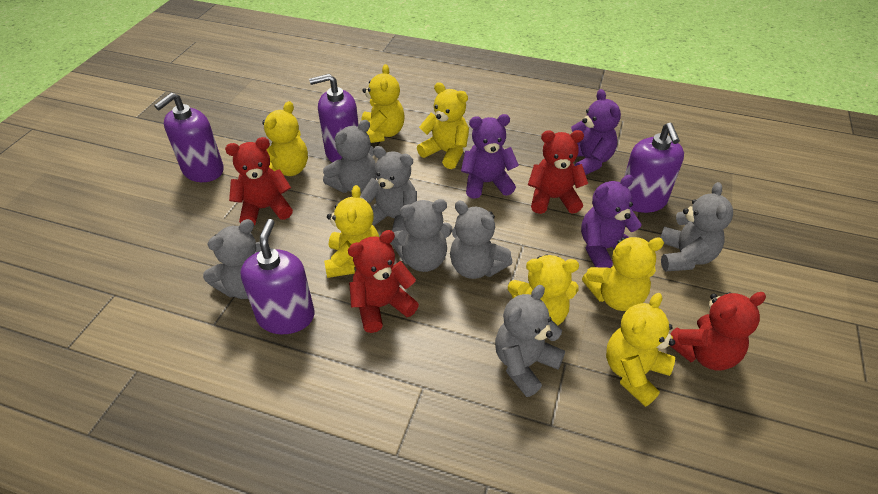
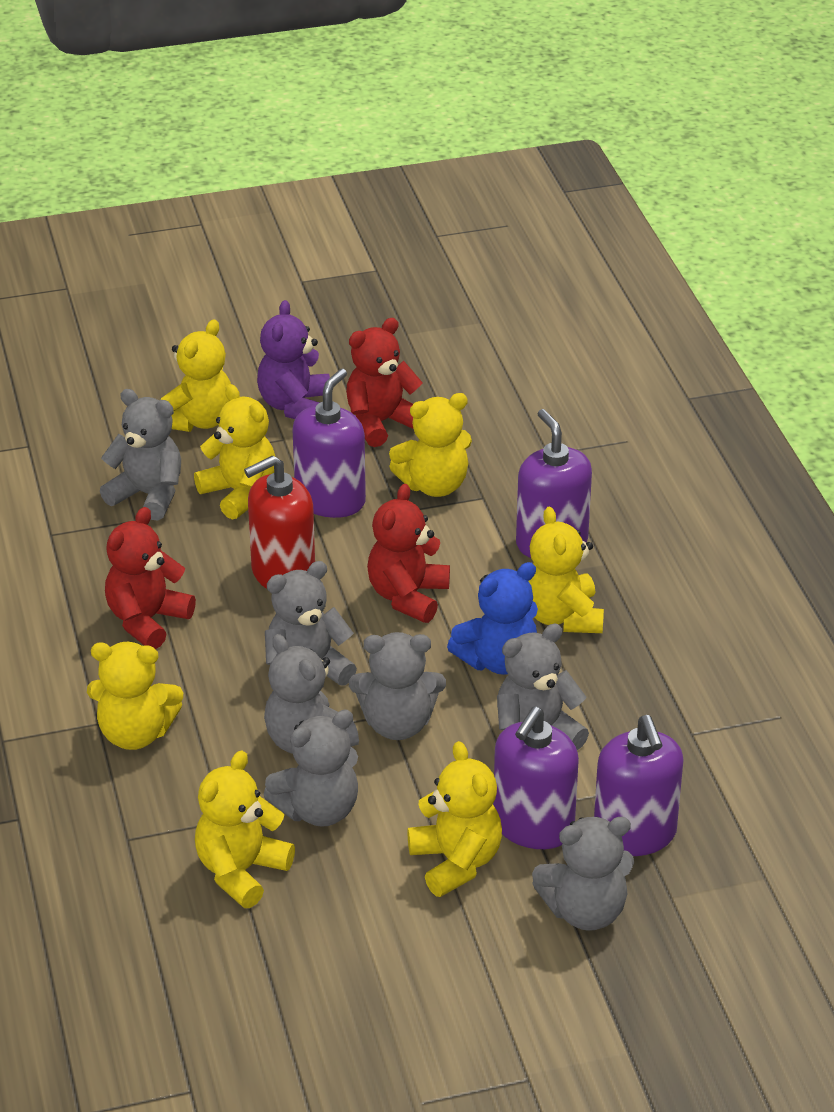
blue teddy bear: 0 -> 1
purple teddy bear: 3 -> 1
red soap dispenser: 0 -> 1
red teddy bear: 4 -> 3

